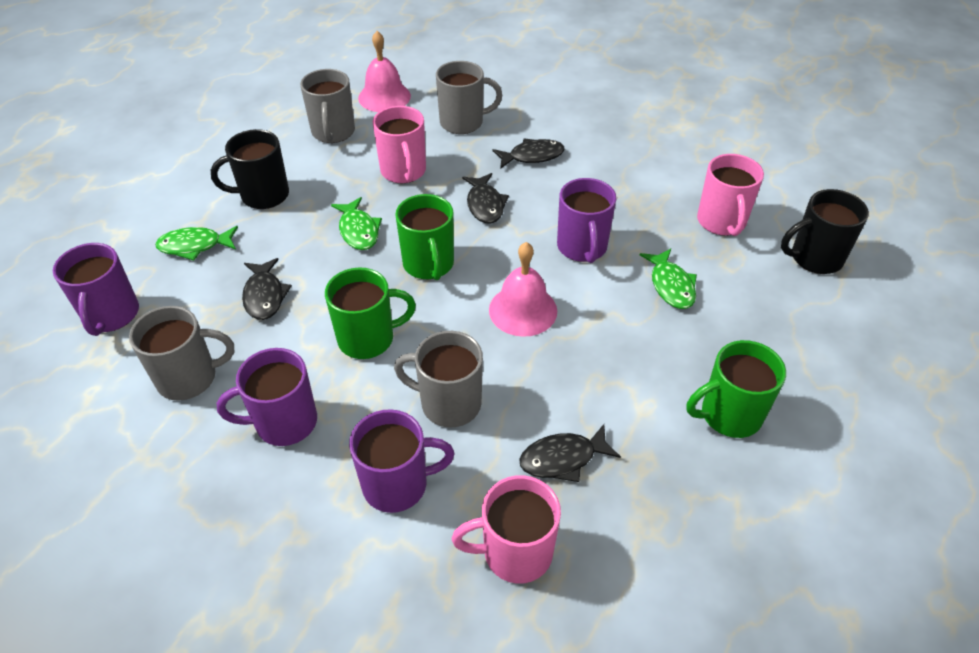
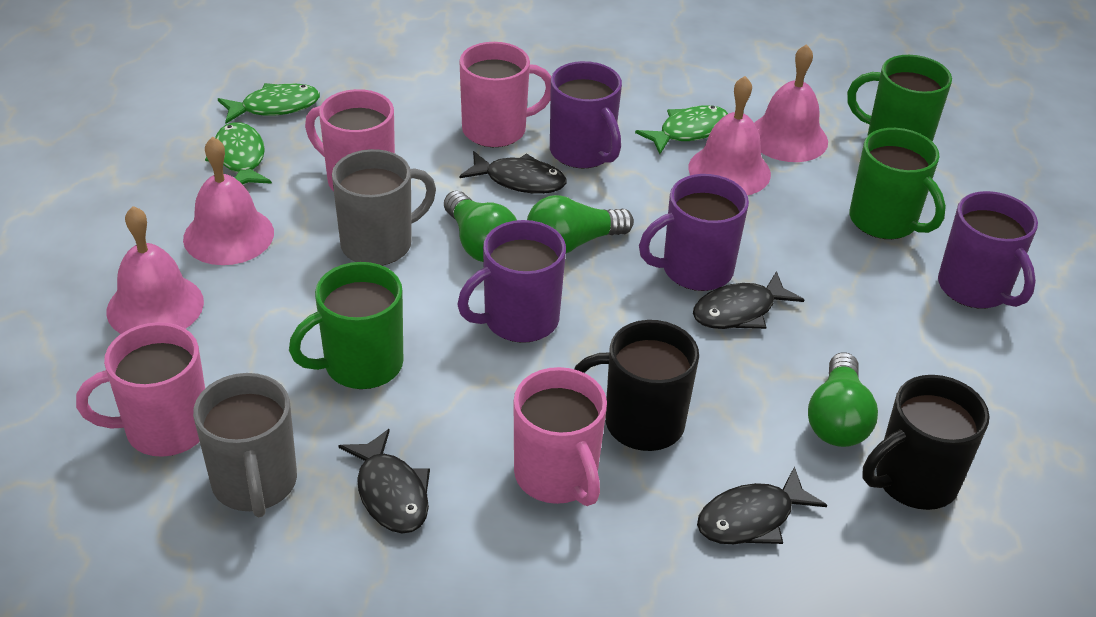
green light bulb: 0 -> 3
grey mug: 4 -> 2
pink bell: 2 -> 4
pink mug: 3 -> 4

